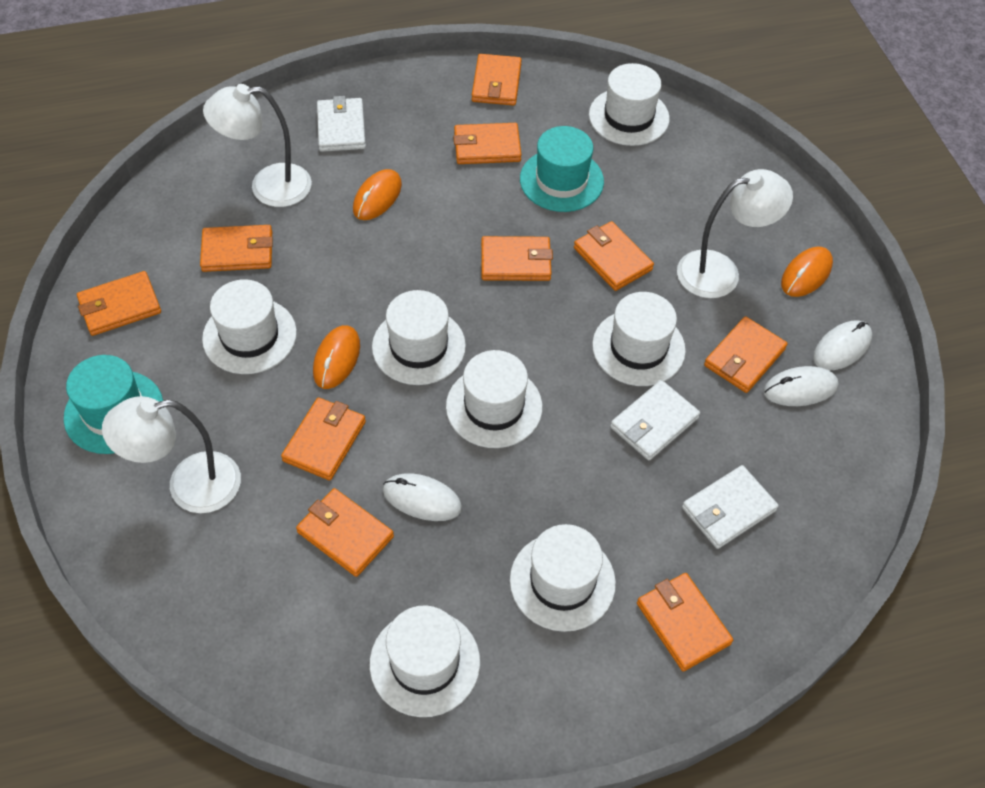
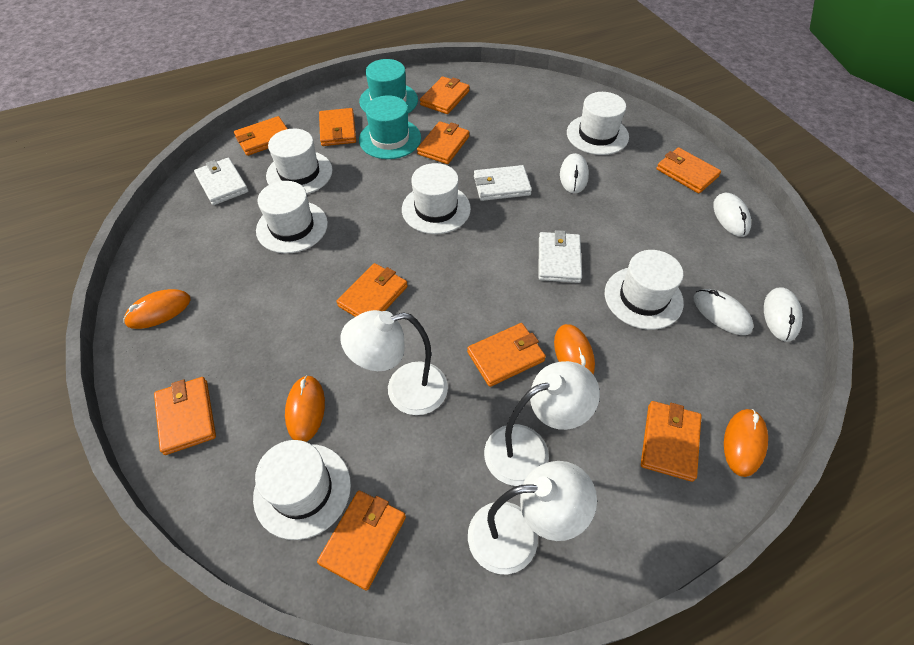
orange mouse: 3 -> 4
white hat: 7 -> 6
white mouse: 3 -> 4

